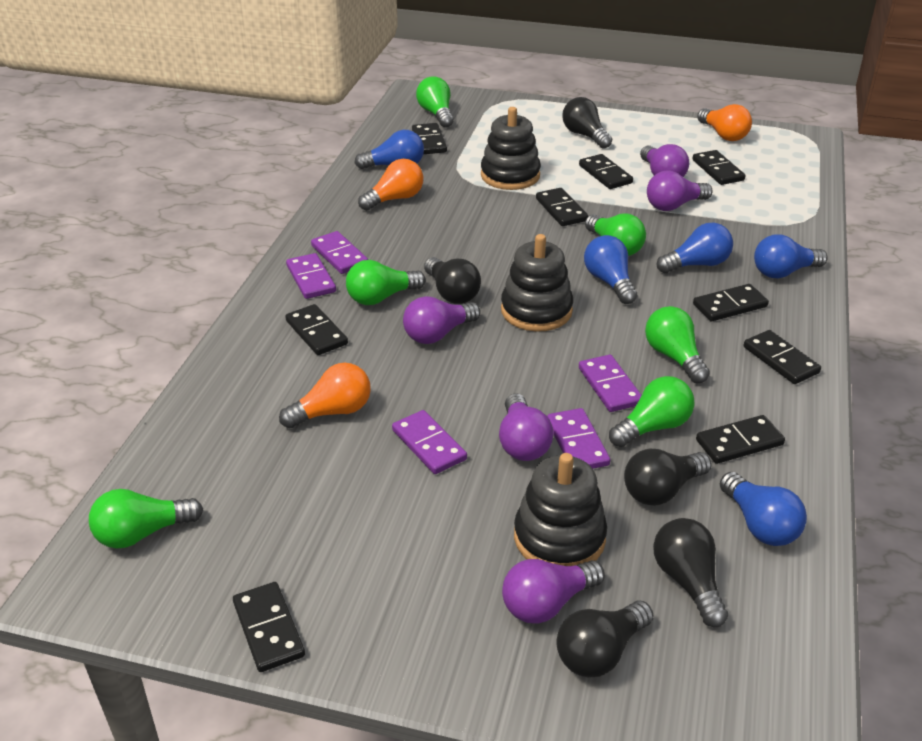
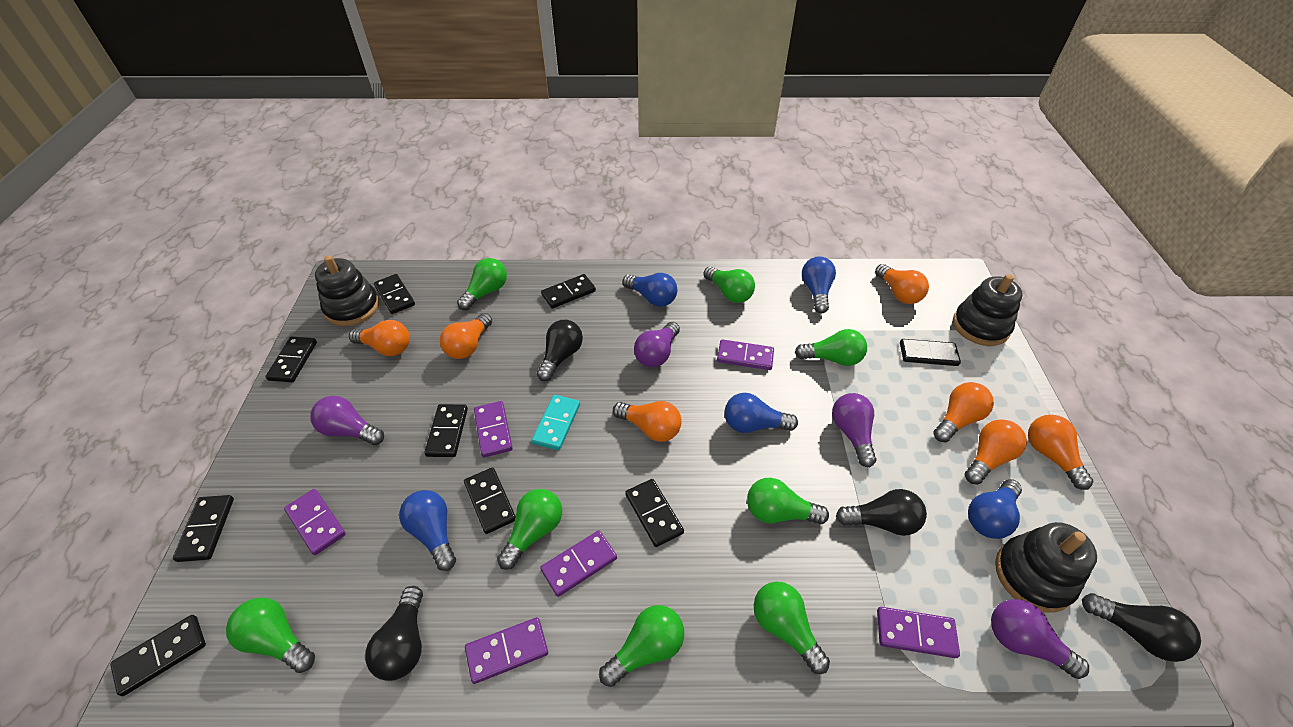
black light bulb: 5 -> 4
green light bulb: 6 -> 8
orange light bulb: 3 -> 7
purple domino: 5 -> 6
purple light bulb: 5 -> 4
turquoise domino: 0 -> 1

